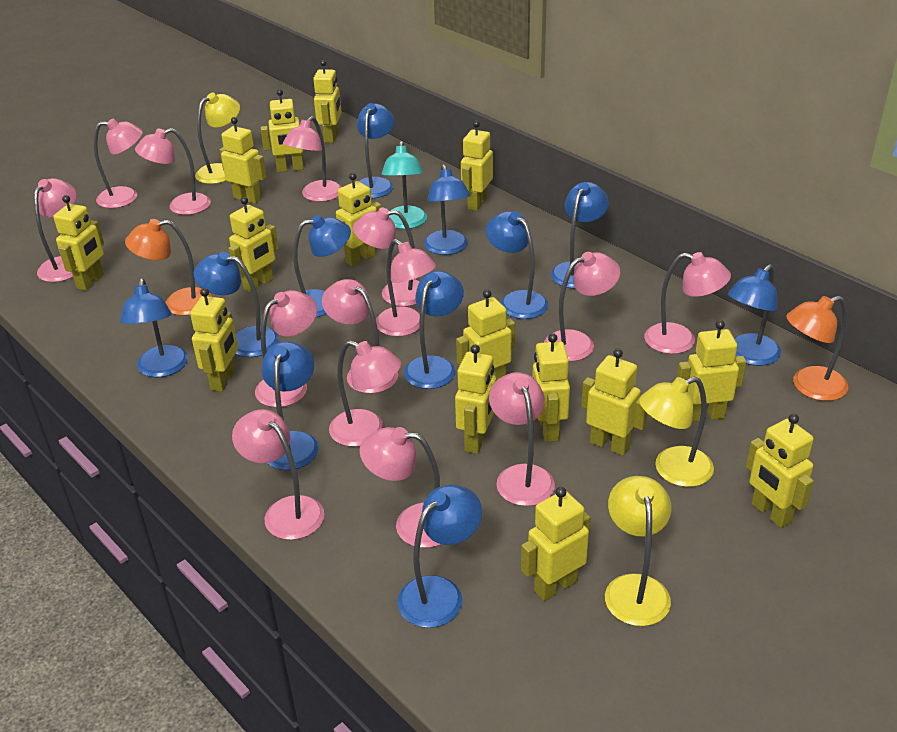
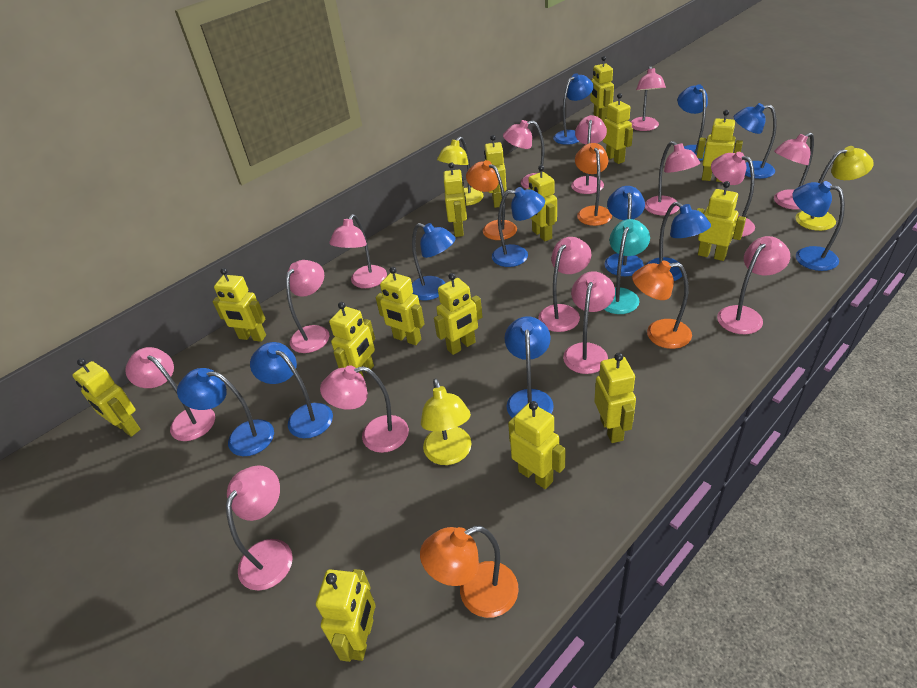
orange lamp: 2 -> 4

